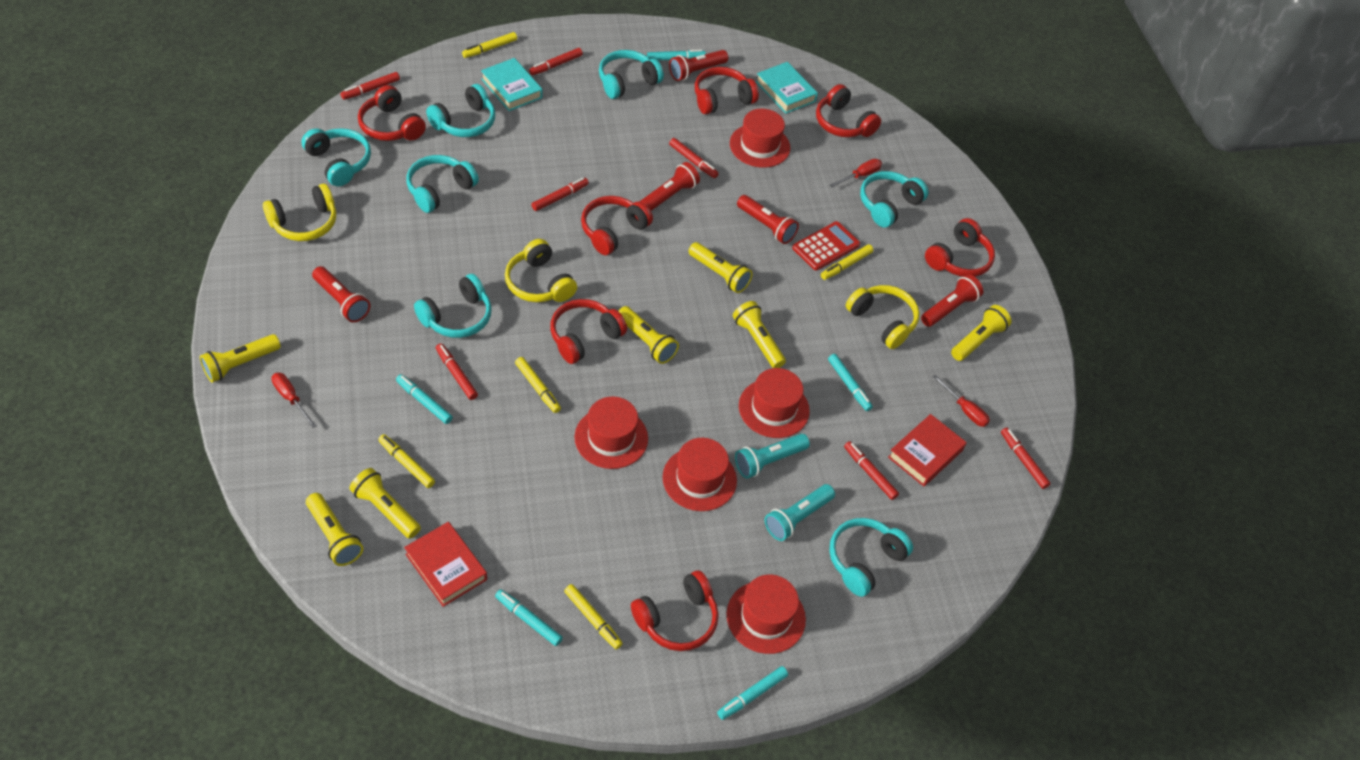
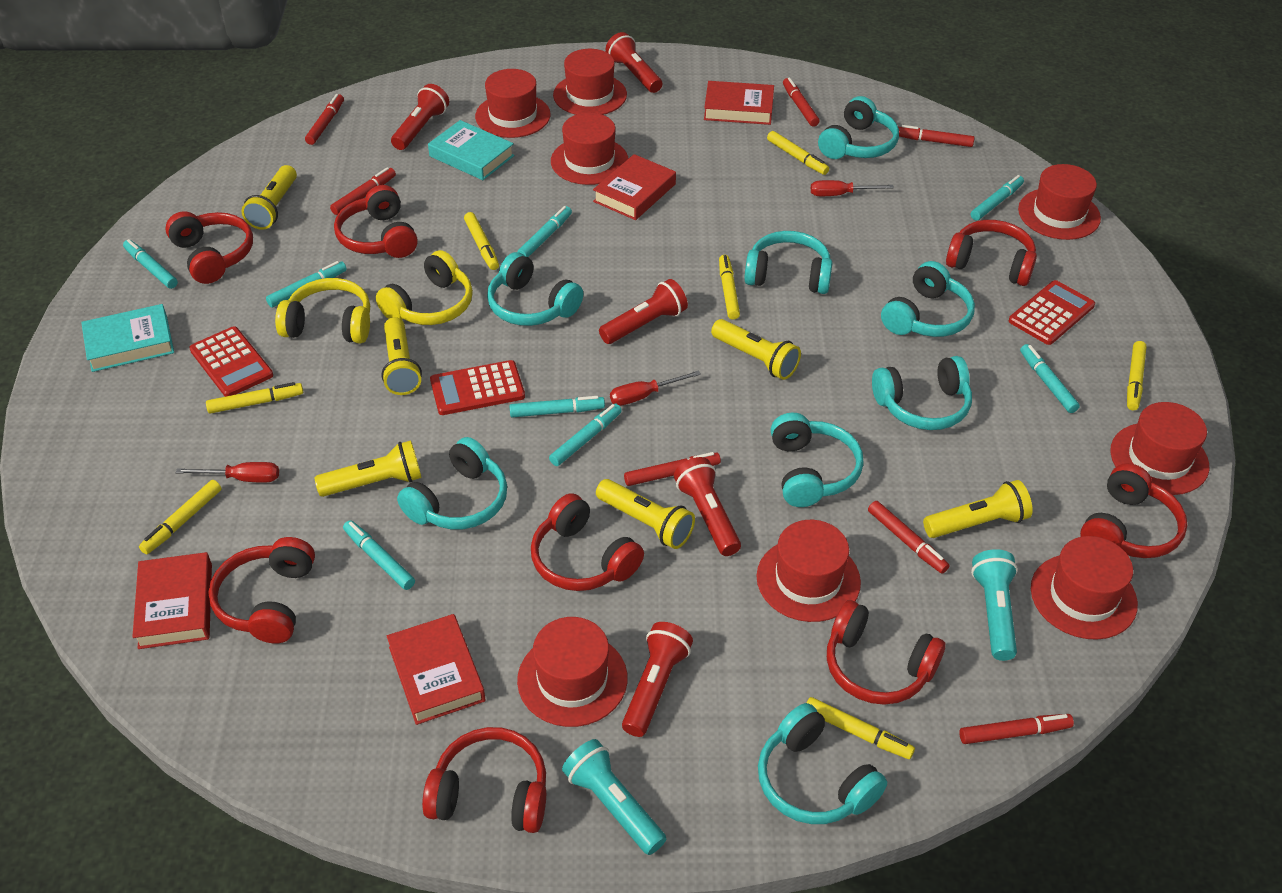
red book: 2 -> 4
red calculator: 1 -> 3
red hat: 5 -> 8
red headphones: 7 -> 8
turquoise headphones: 7 -> 8
turquoise marker: 5 -> 8
yellow flashlight: 7 -> 6
yellow headphones: 3 -> 2
yellow marker: 5 -> 7

